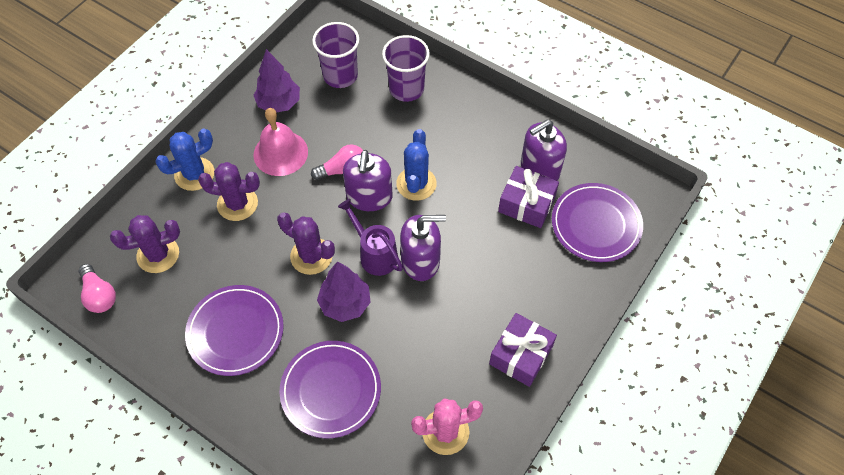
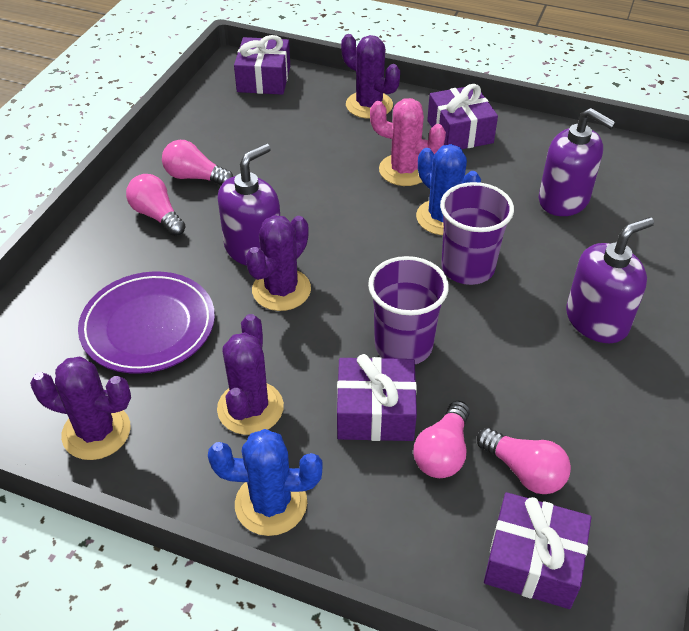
pink bell: 1 -> 0
pink light bulb: 2 -> 4
purple cactus: 3 -> 4
purple gift: 2 -> 4
purple plate: 3 -> 1
purple tree: 2 -> 0
purple watering can: 1 -> 0

